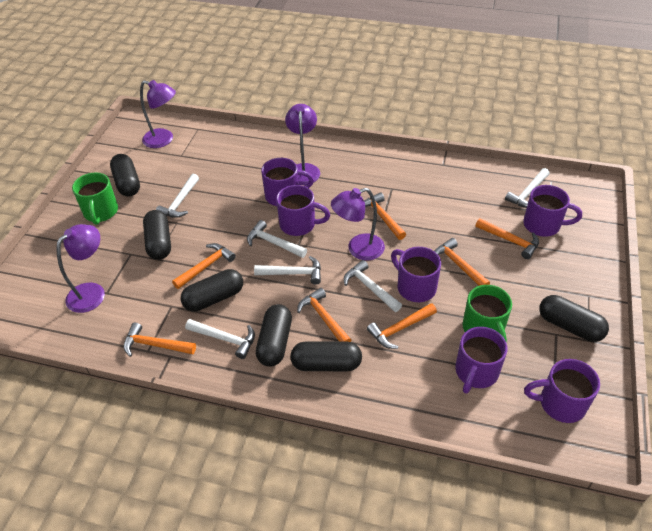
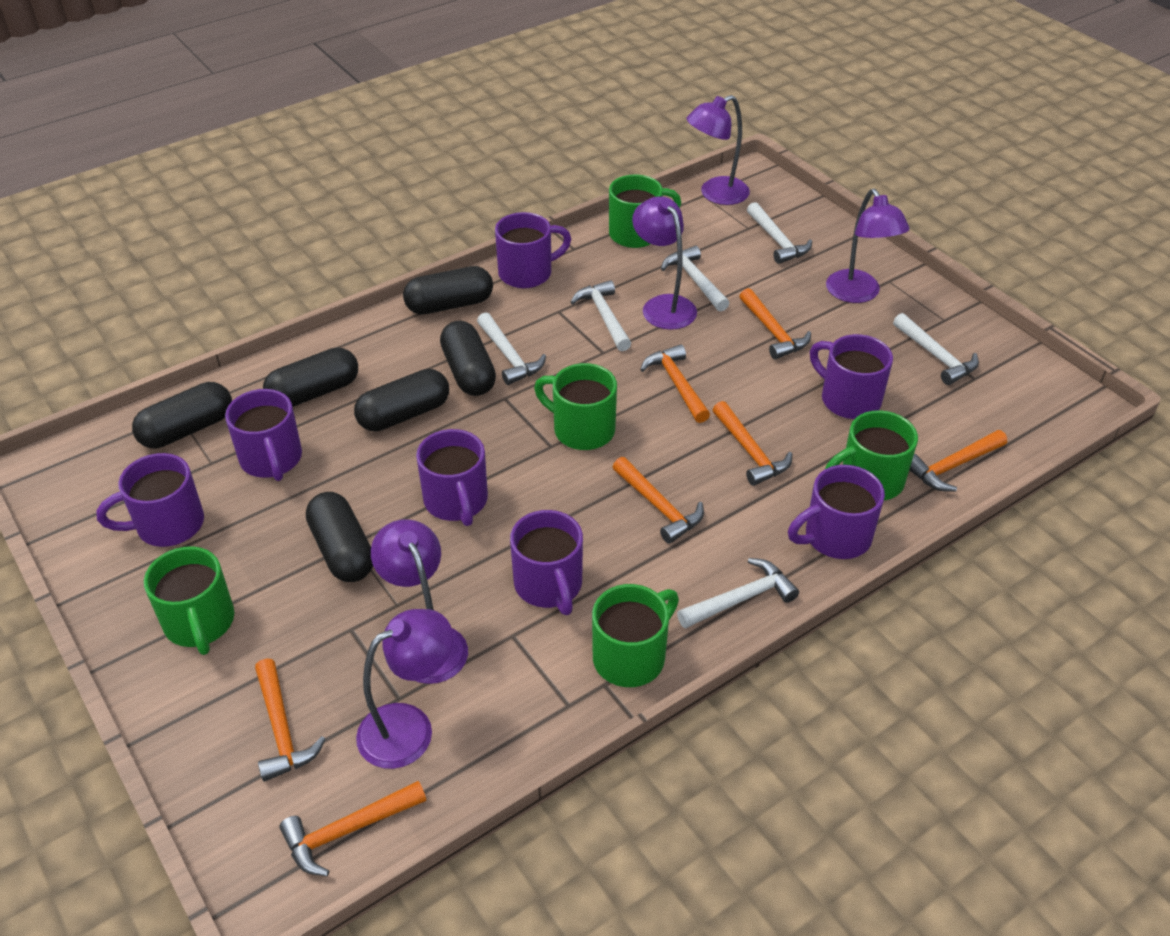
green mug: 2 -> 5
purple lamp: 4 -> 5
purple mug: 6 -> 7

